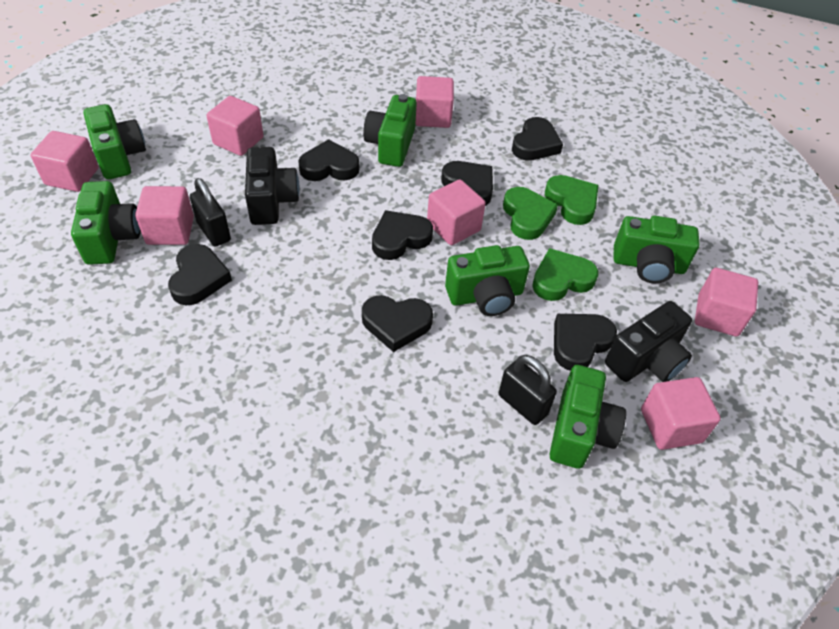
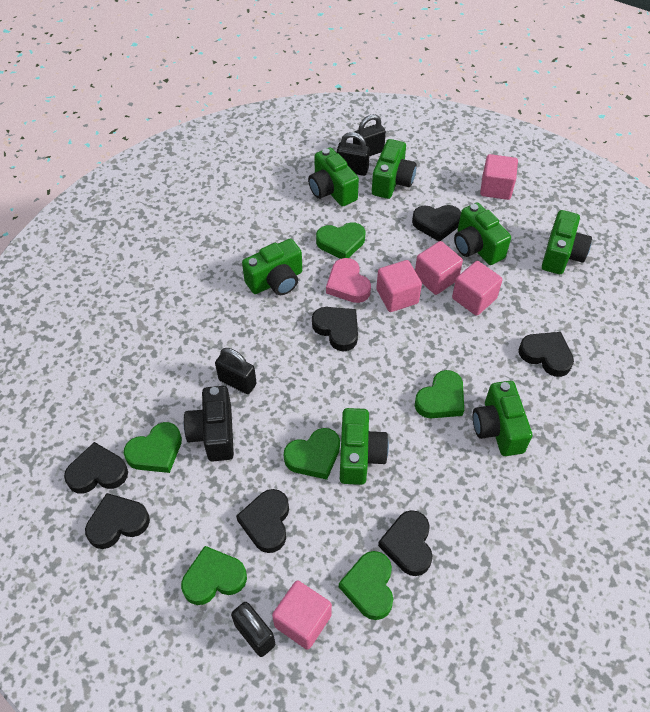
black camera: 2 -> 1
black padlock: 2 -> 4
green camera: 6 -> 7
green heart: 3 -> 6
pink cube: 7 -> 5
pink heart: 0 -> 1

